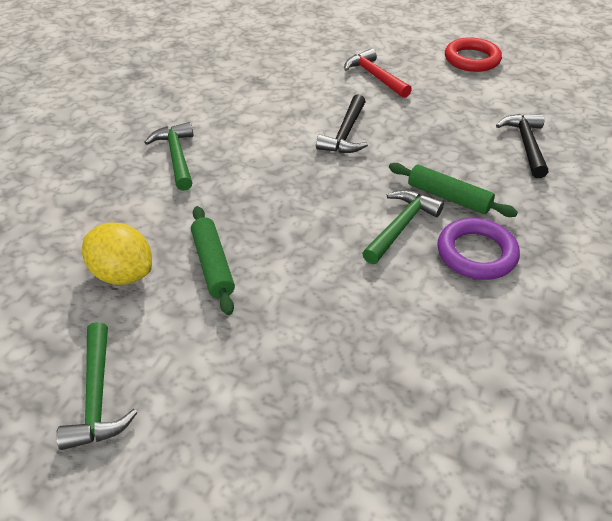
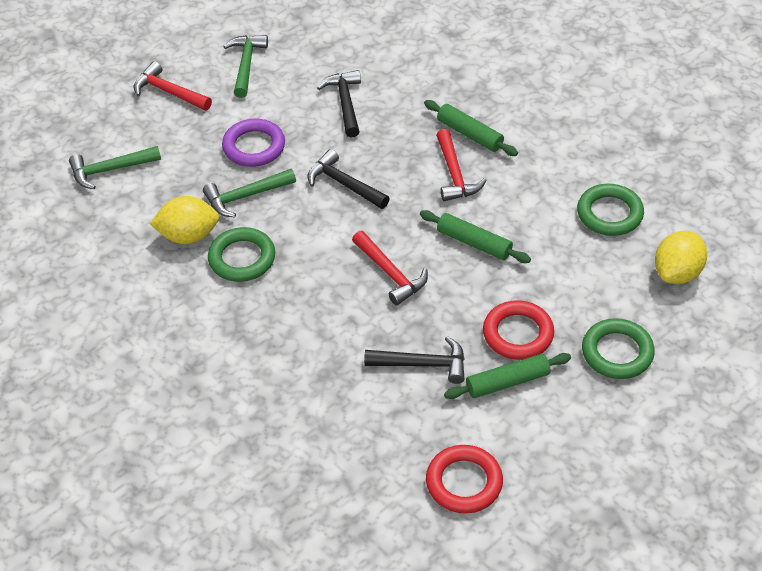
black hammer: 2 -> 3
green ring: 0 -> 3
green rolling pin: 2 -> 3
red hammer: 1 -> 3
red ring: 1 -> 2
yellow lemon: 1 -> 2

